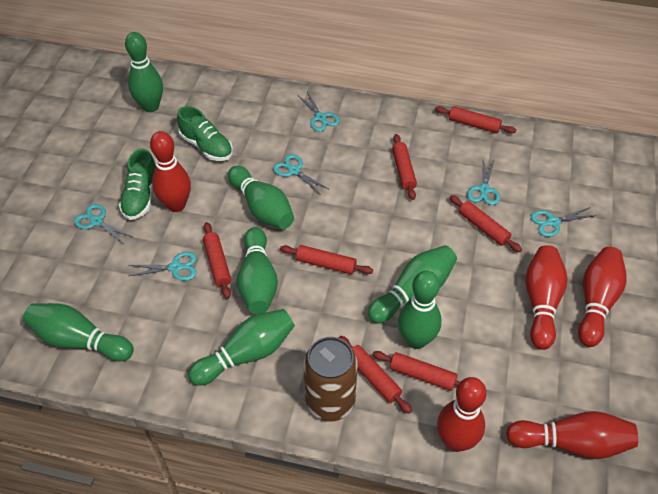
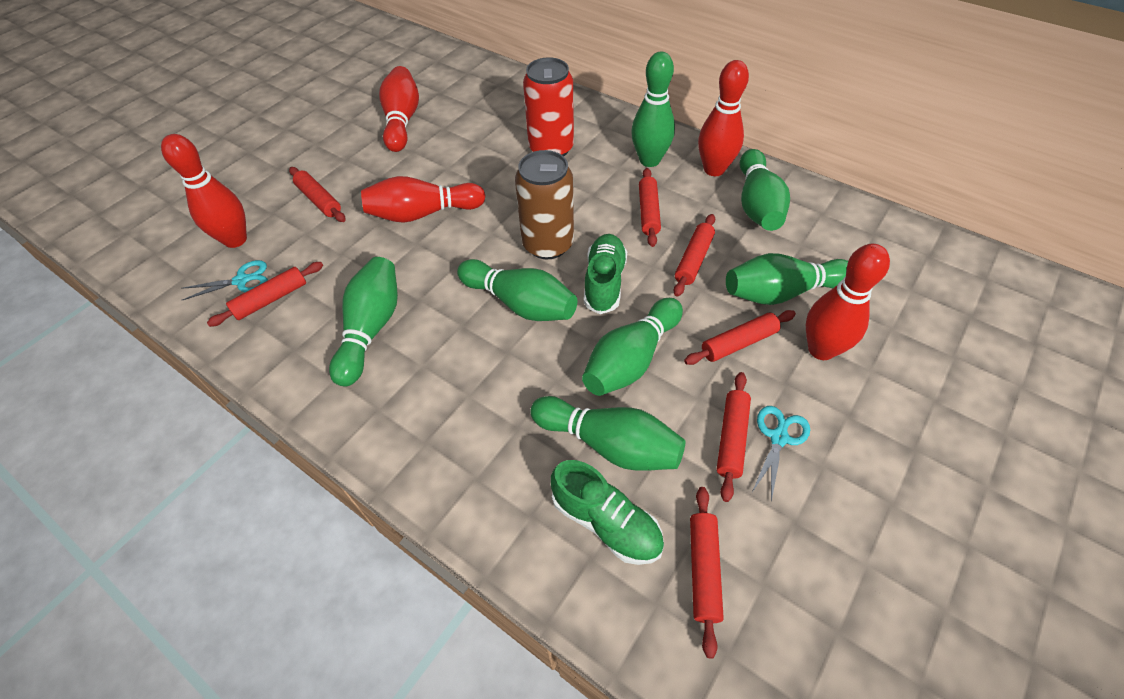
red can: 0 -> 1
turquoise scissors: 6 -> 2

